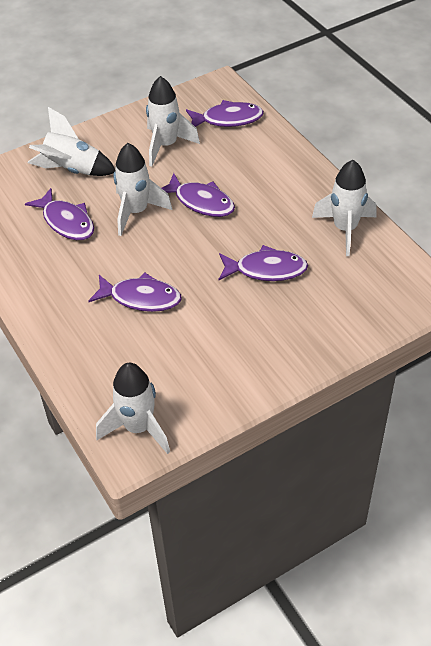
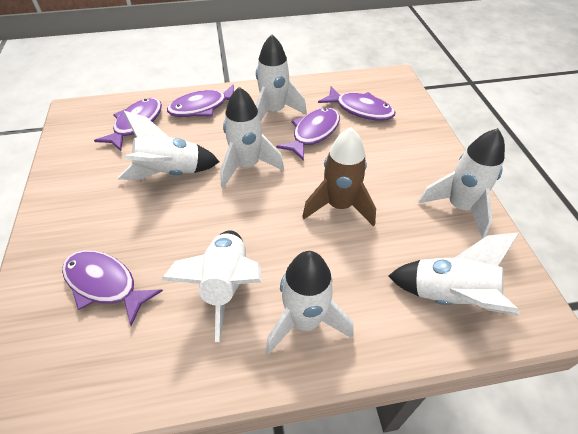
brown rocket: 0 -> 1
white rocket: 5 -> 7

